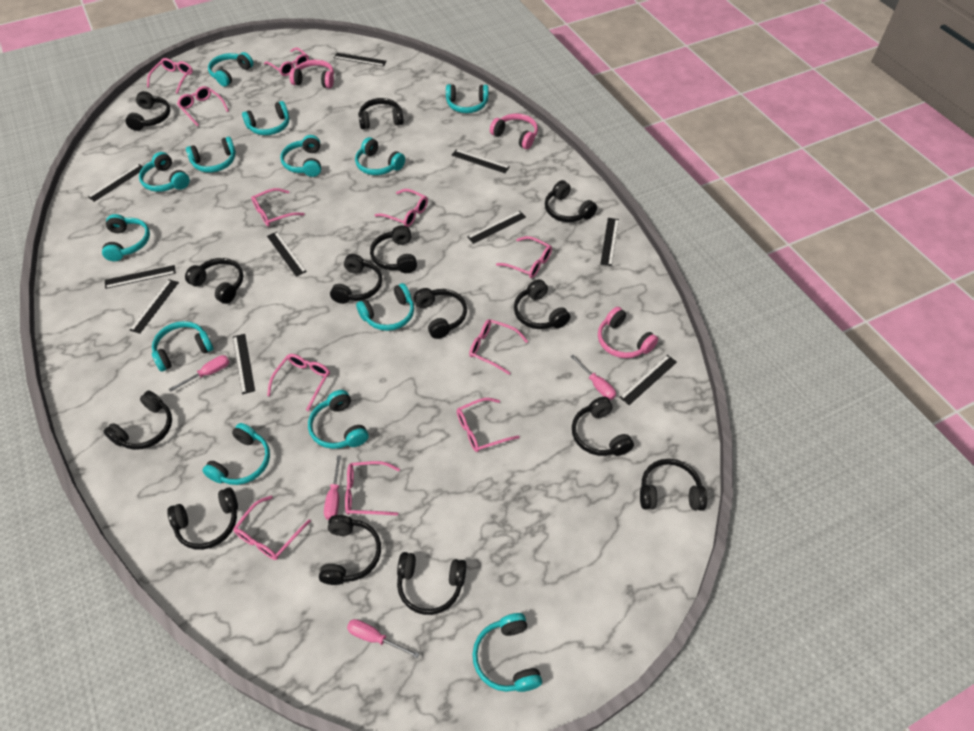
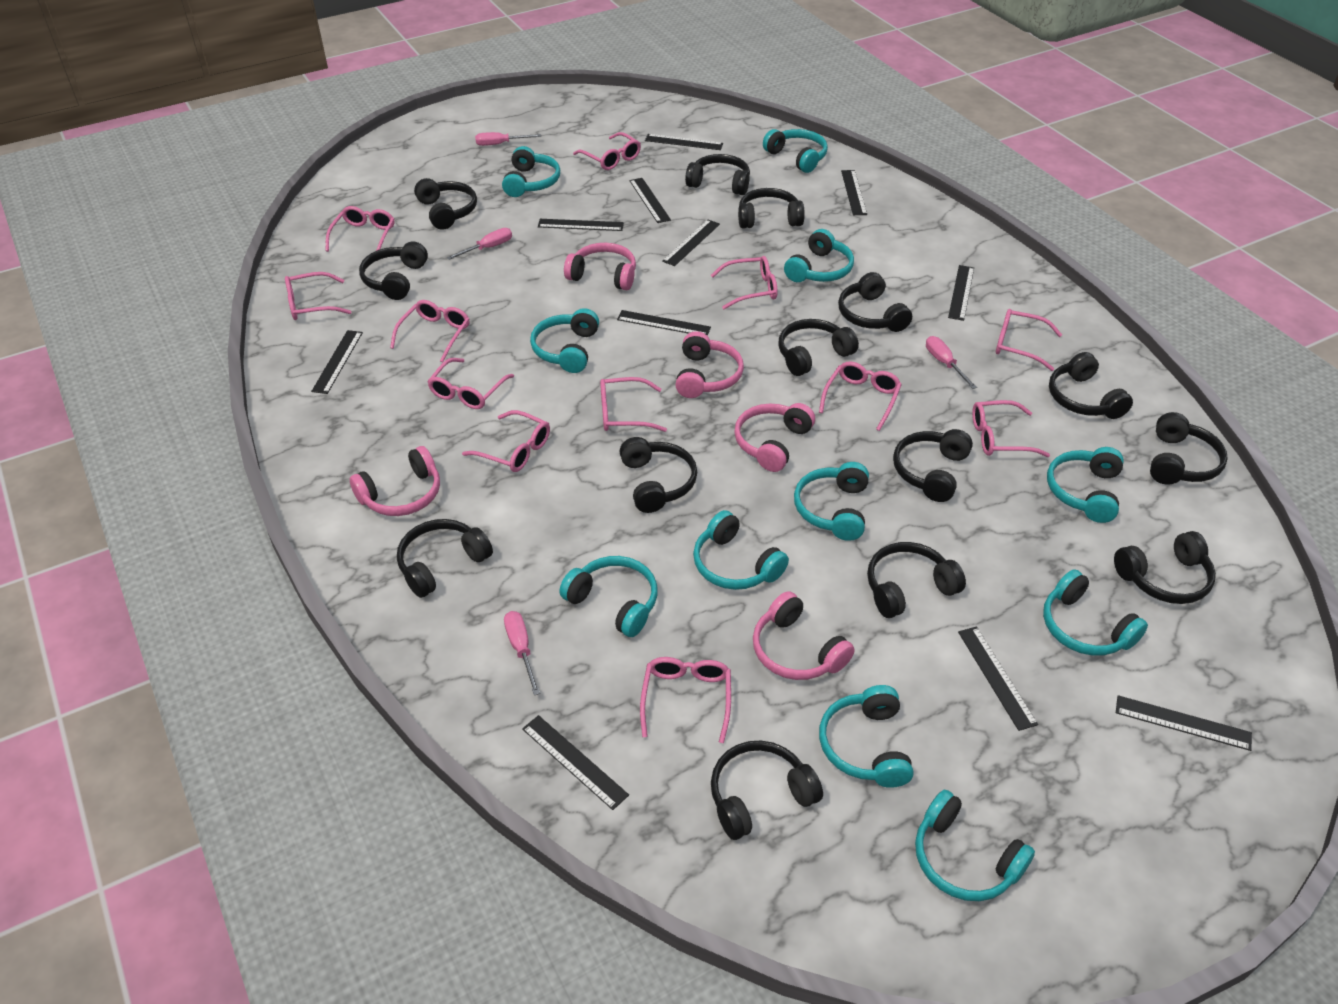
black ruler: 10 -> 11
pink glasses: 11 -> 12
pink headphones: 3 -> 5
turquoise headphones: 13 -> 11

